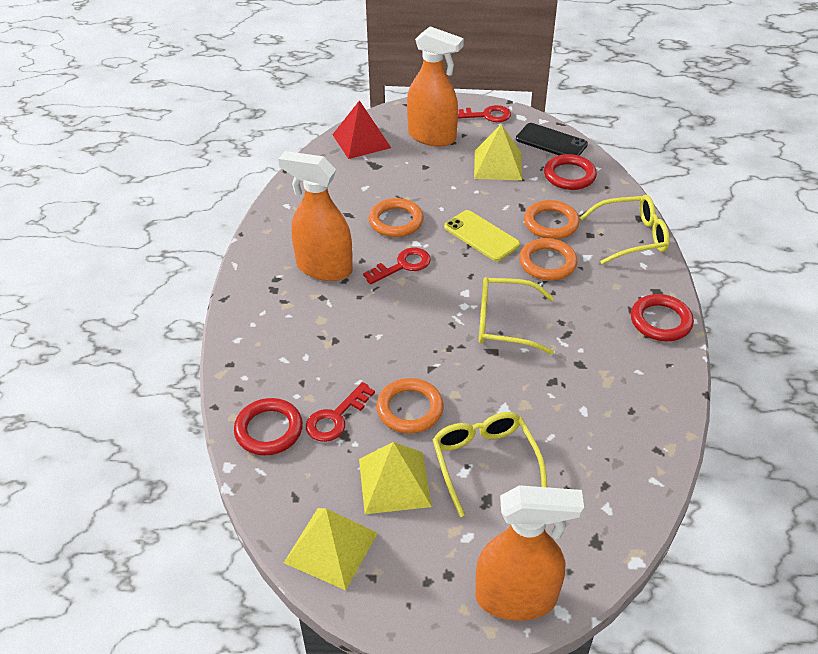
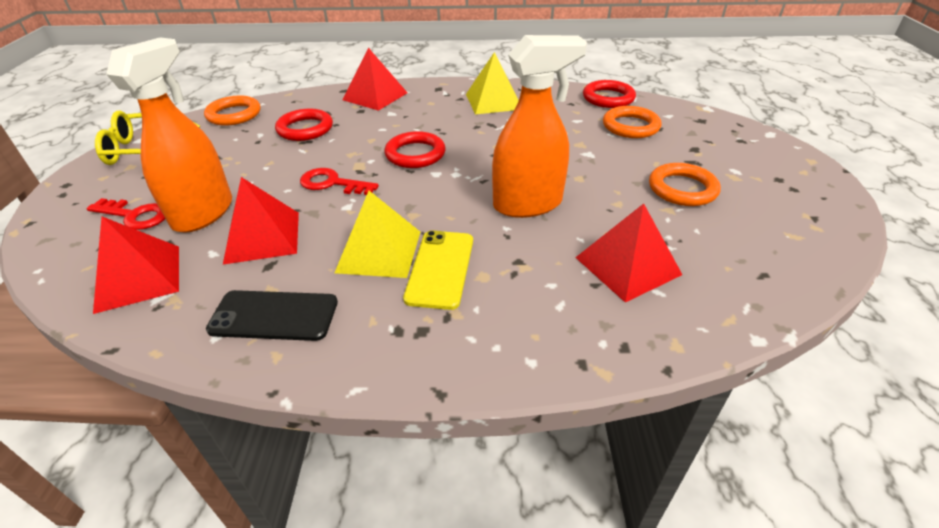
orange ring: 4 -> 3
orange spray bottle: 3 -> 2
red key: 3 -> 2
red pyramid: 1 -> 4
yellow glasses: 3 -> 1
yellow pyramid: 3 -> 2

